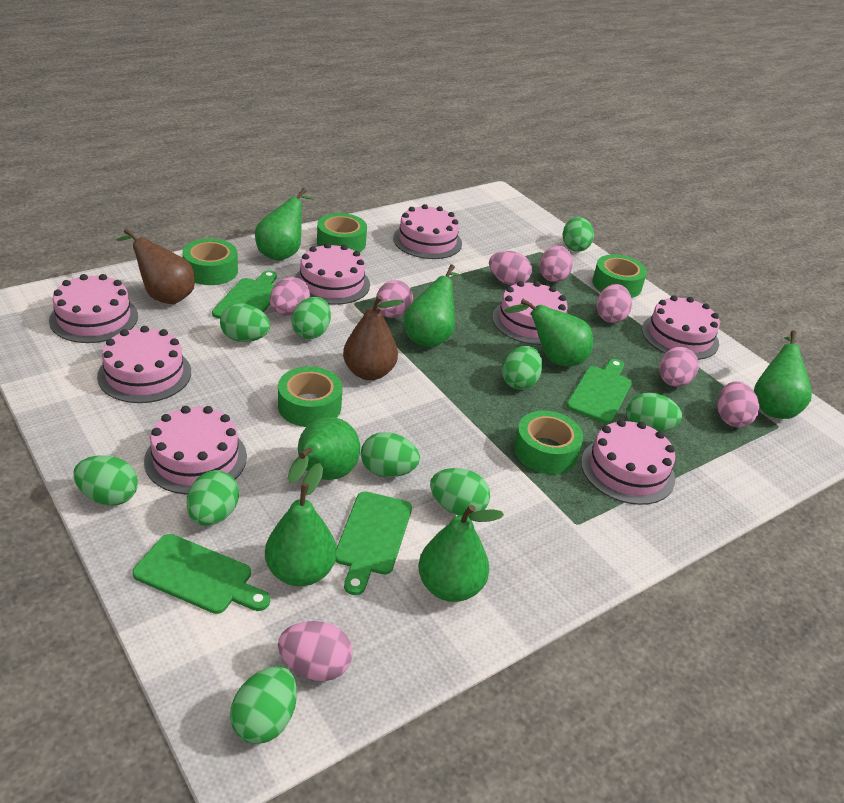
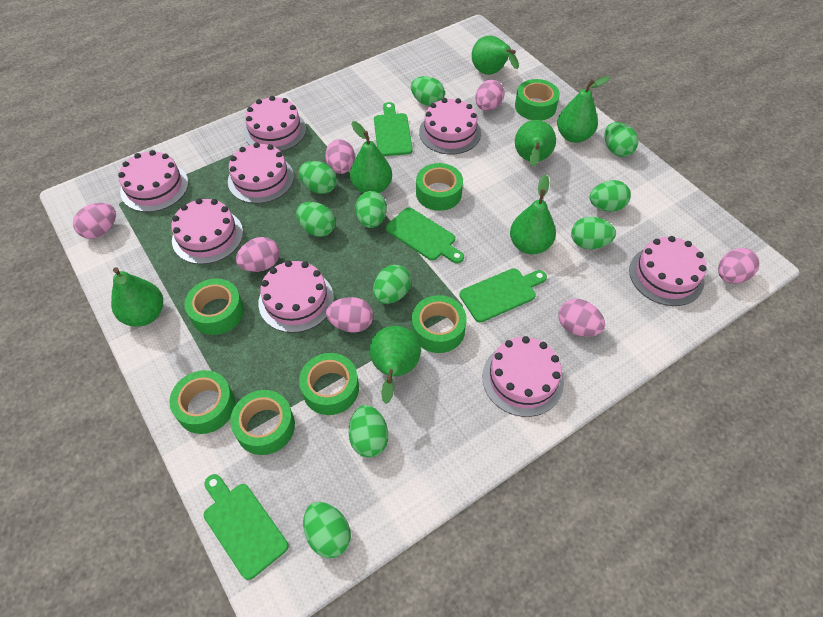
brown pear: 2 -> 0
green tape: 5 -> 7
pink egg: 8 -> 7

